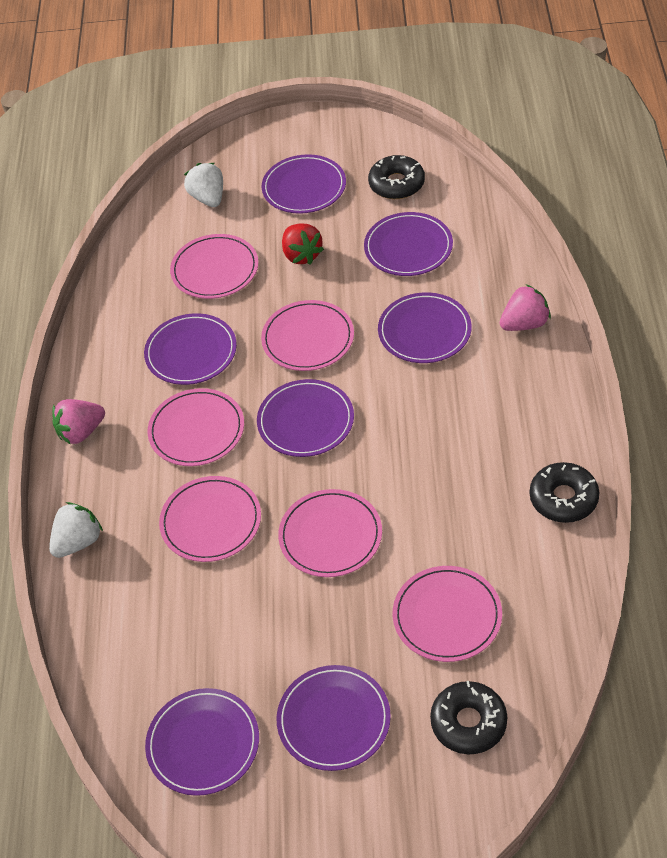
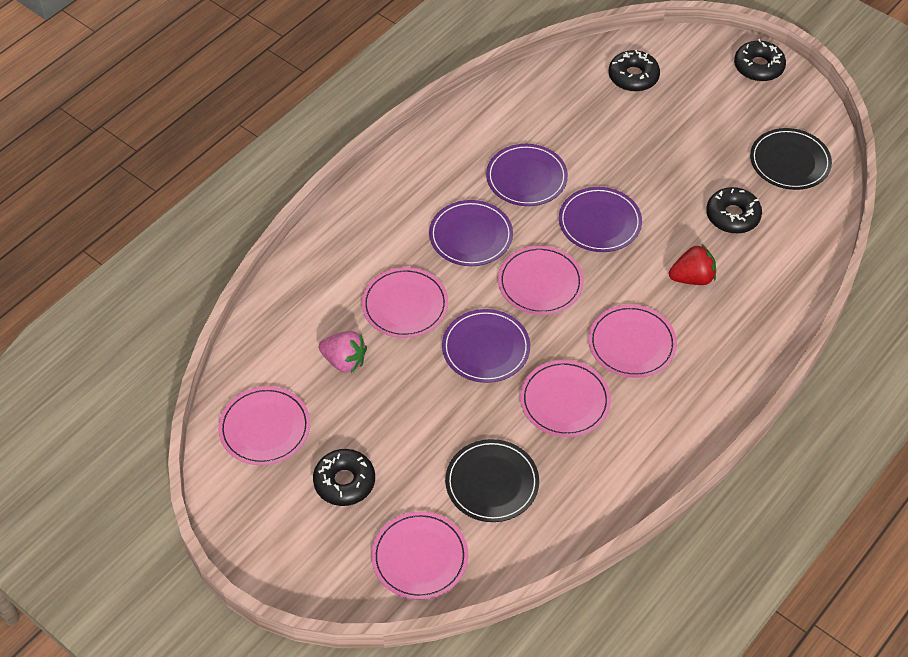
black donut: 3 -> 4
black plate: 0 -> 2
pink strawberry: 2 -> 1
purple plate: 7 -> 4
white strawberry: 2 -> 0

